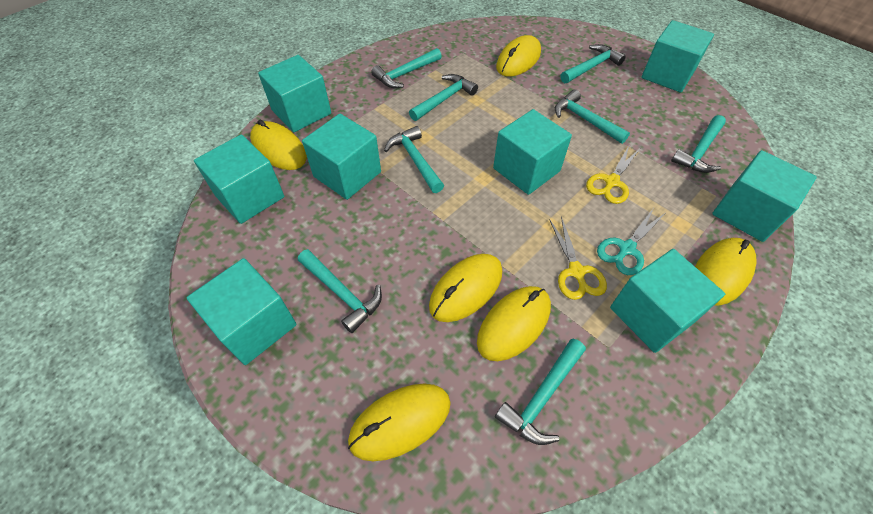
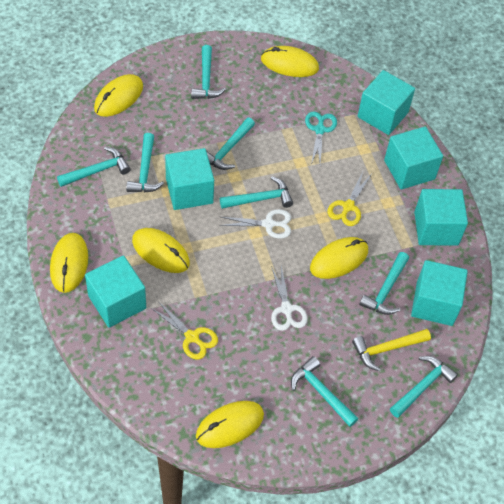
turquoise cube: 8 -> 6
white scissors: 0 -> 2
yellow hammer: 0 -> 1

